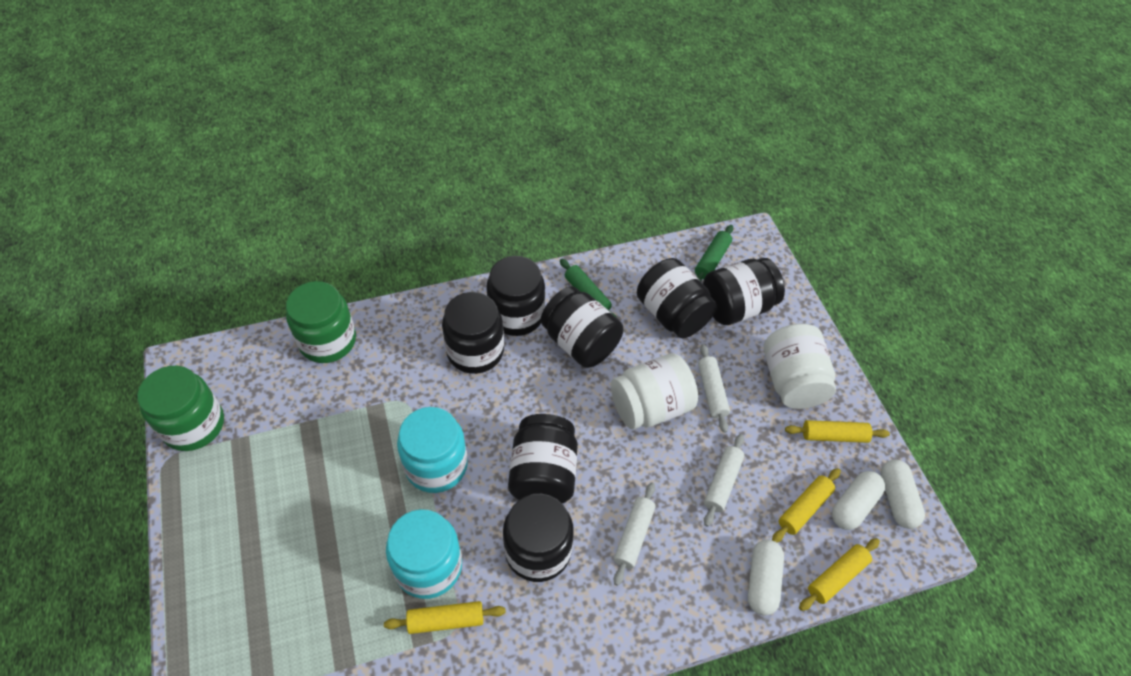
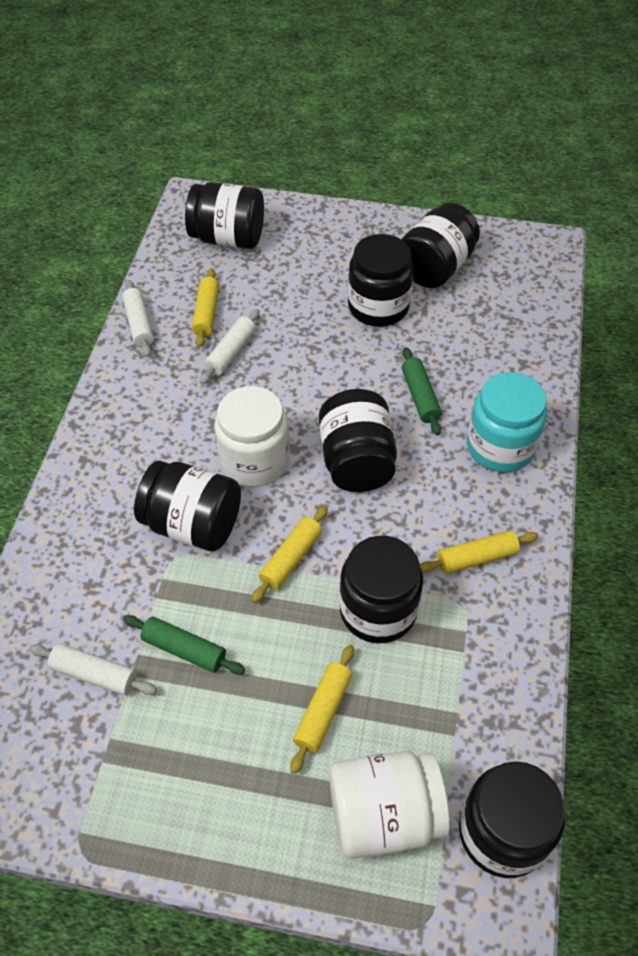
green jar: 2 -> 0
turquoise jar: 2 -> 1
white capsule: 3 -> 0

